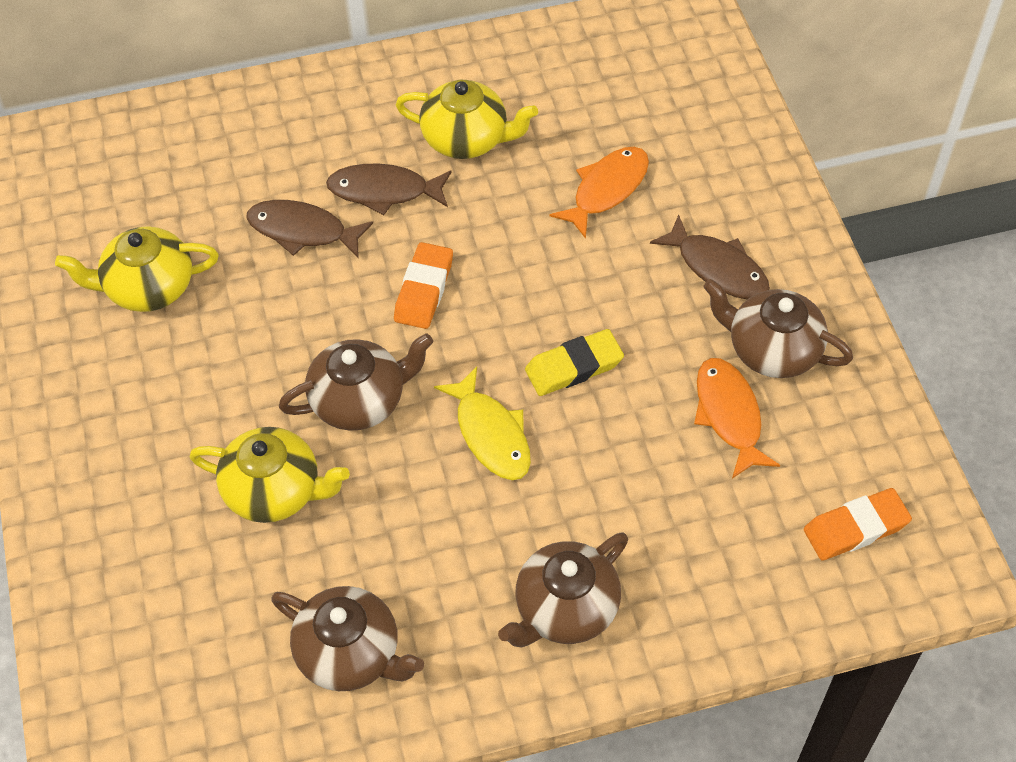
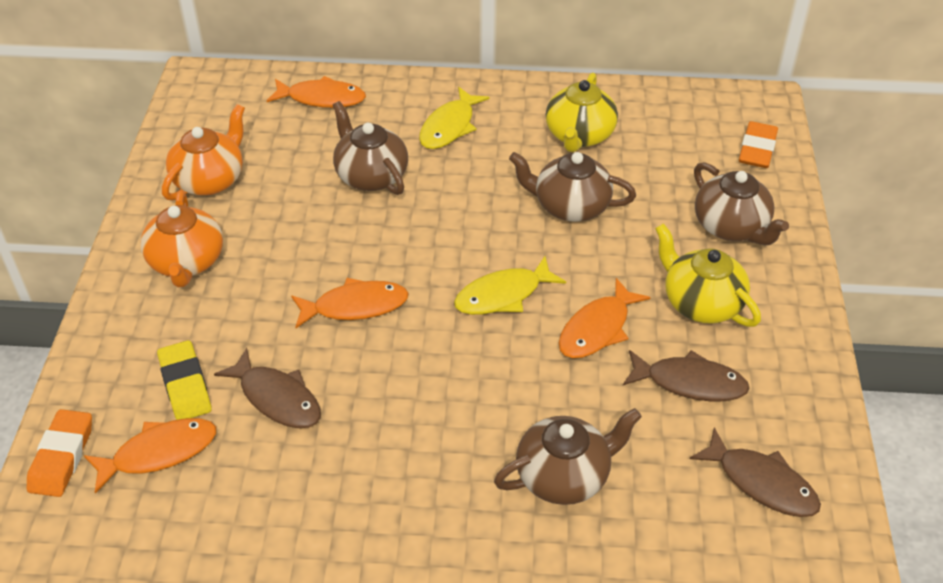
orange fish: 2 -> 4
orange teapot: 0 -> 2
yellow fish: 1 -> 2
yellow teapot: 3 -> 2

